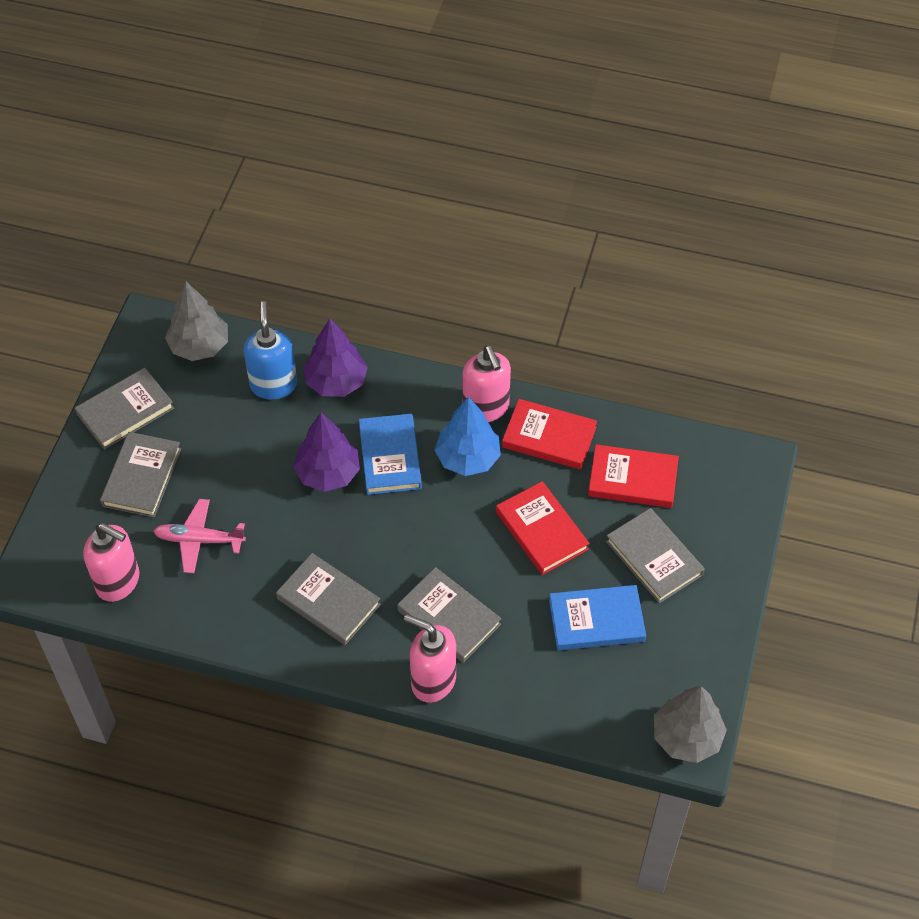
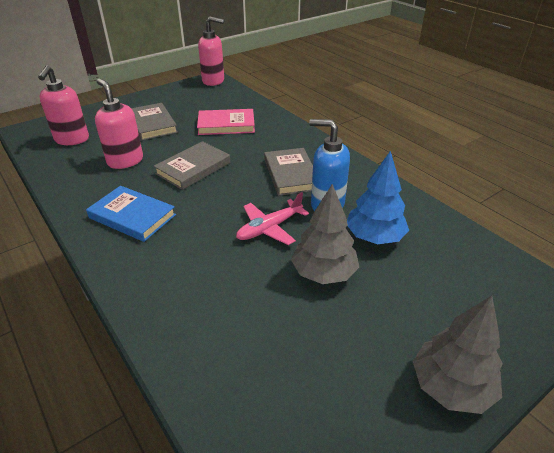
blue book: 2 -> 1
grey book: 5 -> 3
pink book: 0 -> 1
purple tree: 2 -> 0
red book: 3 -> 0

